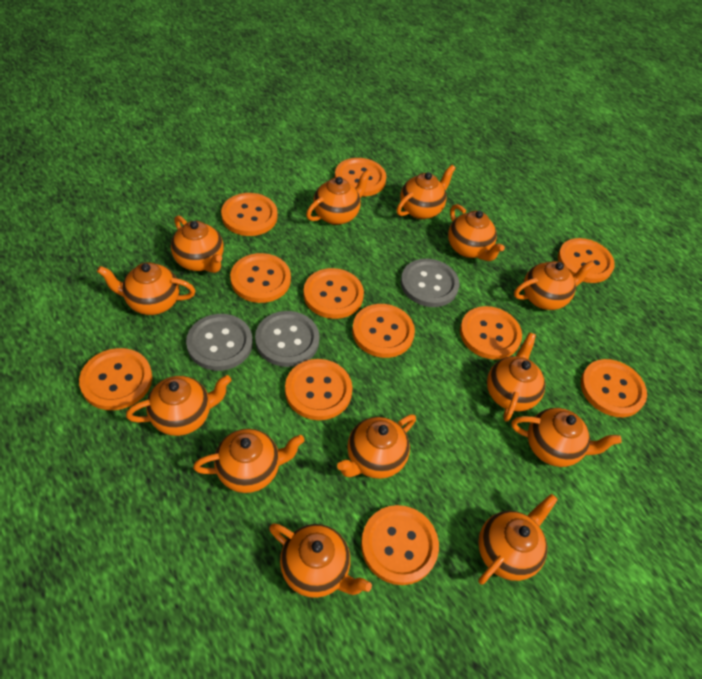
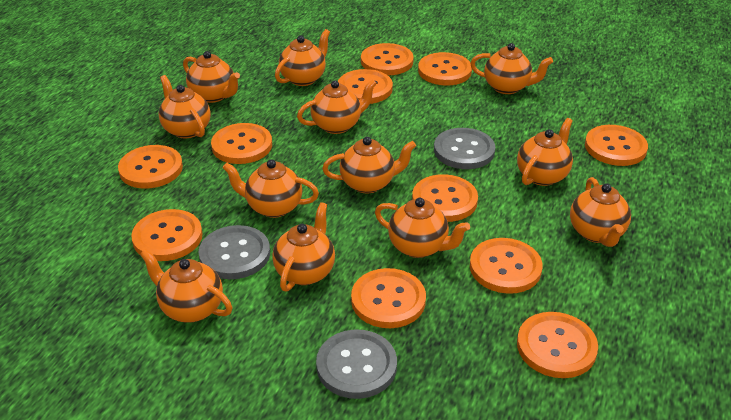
orange teapot: 13 -> 12

